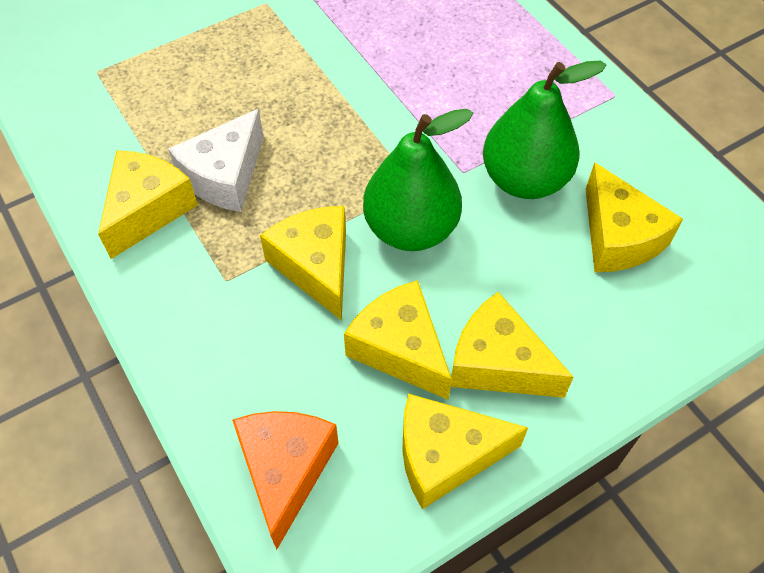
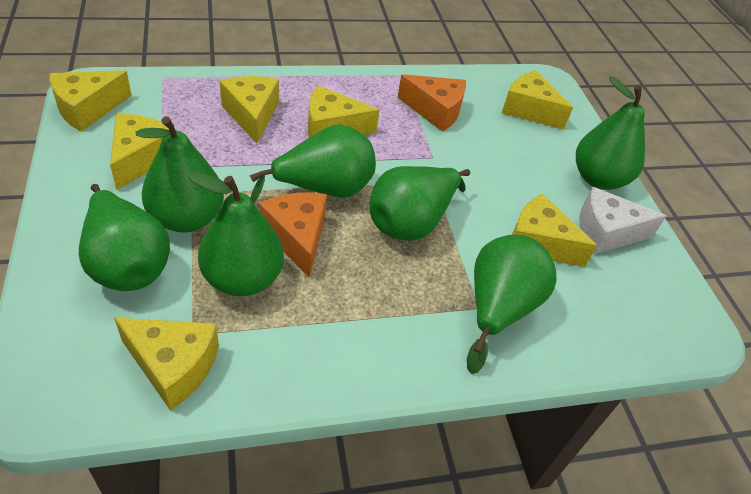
green pear: 2 -> 7
orange cheese: 1 -> 2
yellow cheese: 6 -> 7

